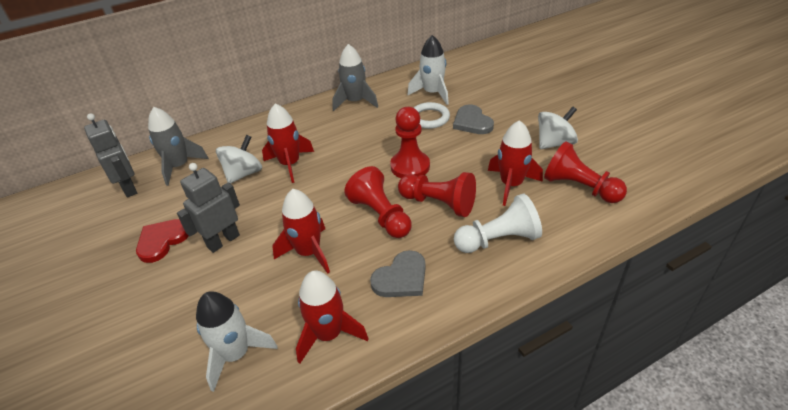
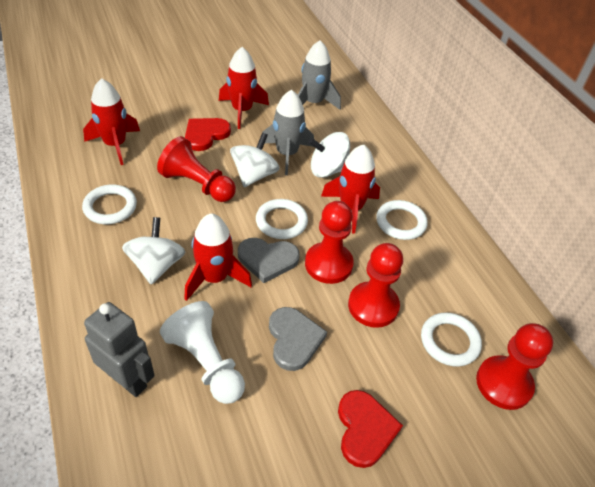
grey robot: 2 -> 1
red heart: 1 -> 2
white ring: 1 -> 4
white rocket: 2 -> 0
white spinning top: 2 -> 3

